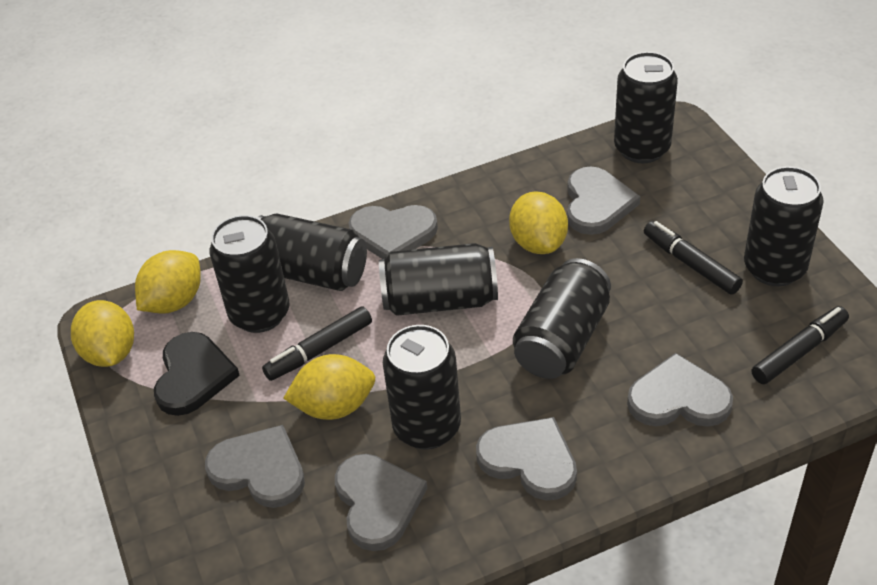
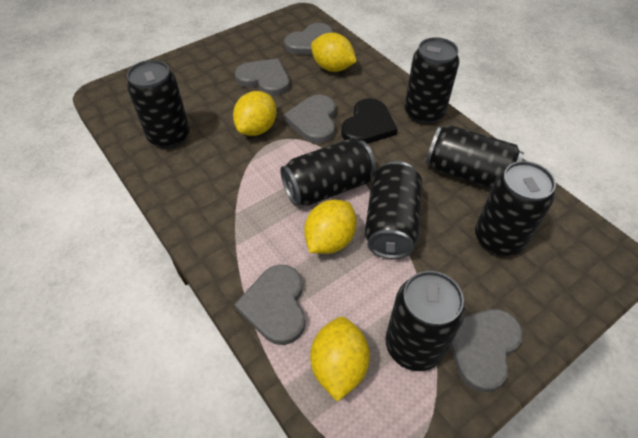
black marker: 3 -> 0
grey heart: 6 -> 5

